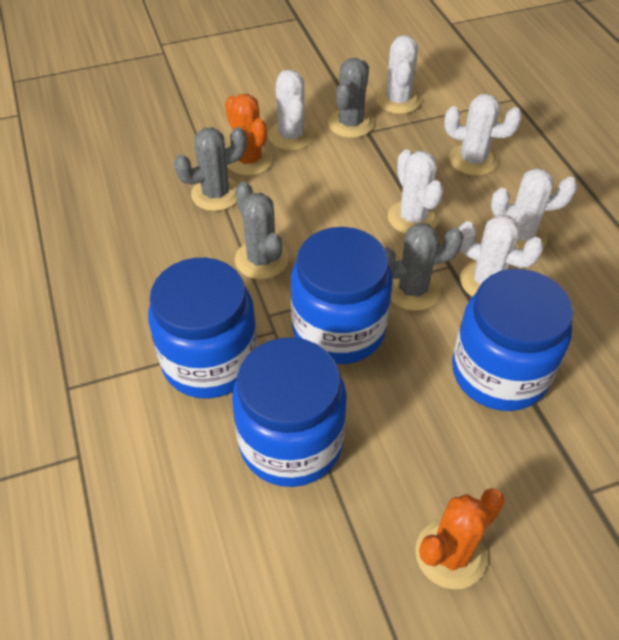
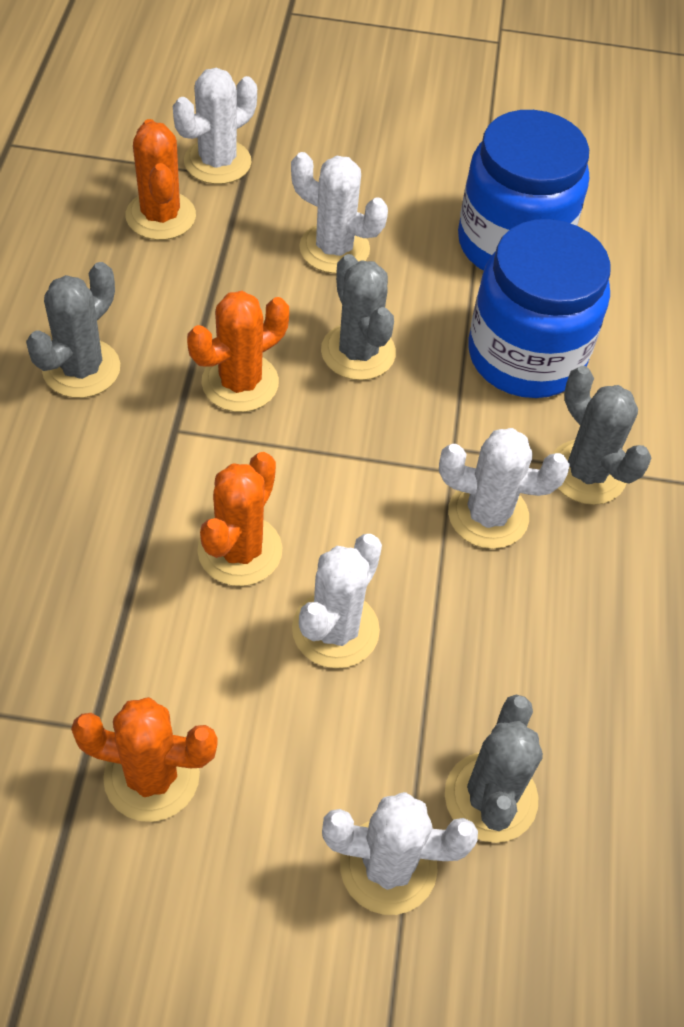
blue jar: 4 -> 2
orange cactus: 2 -> 4
white cactus: 6 -> 5

